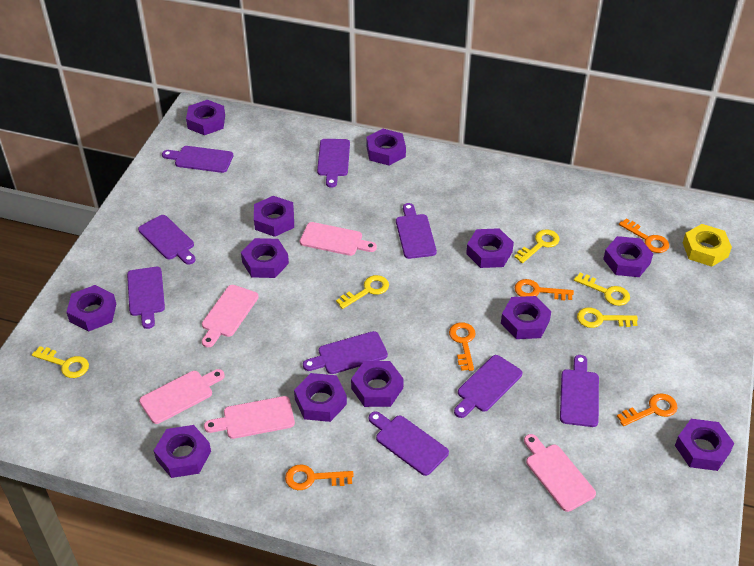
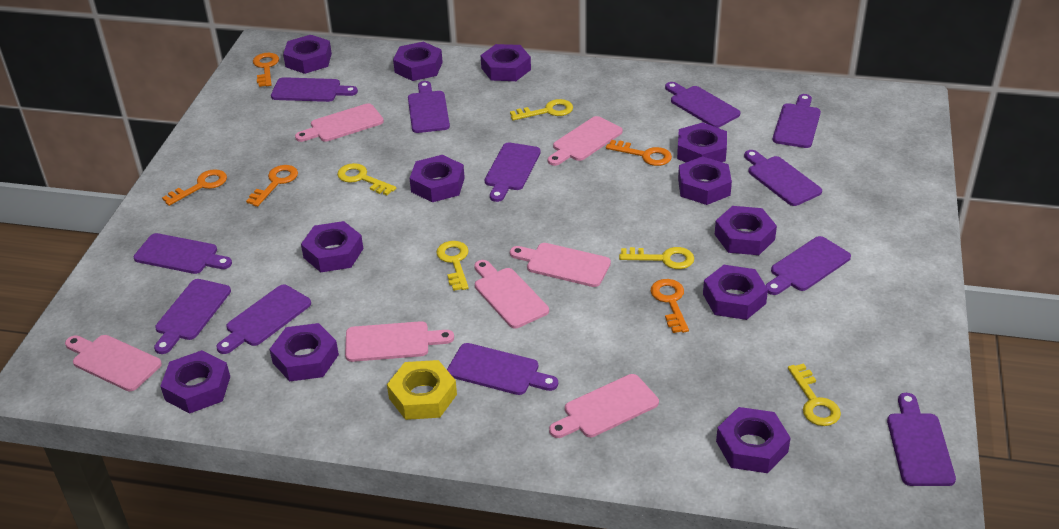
pink cutting board: 5 -> 7
purple cutting board: 9 -> 12

